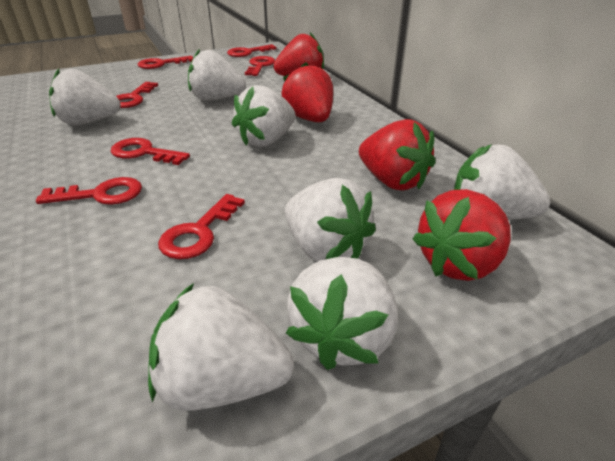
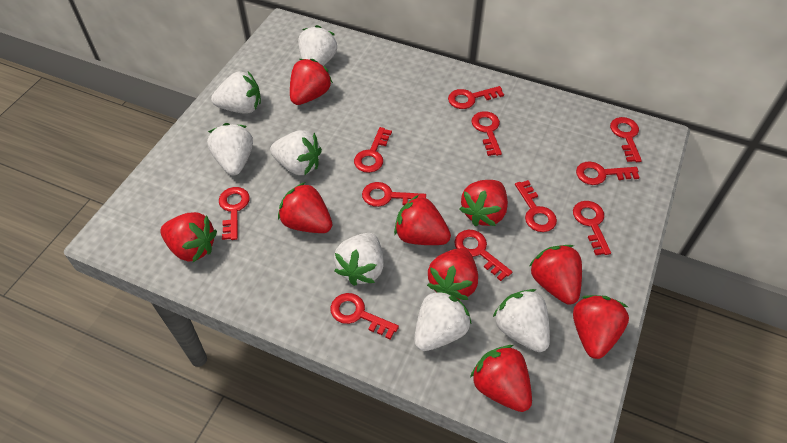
red key: 7 -> 11
red strawberry: 4 -> 9

